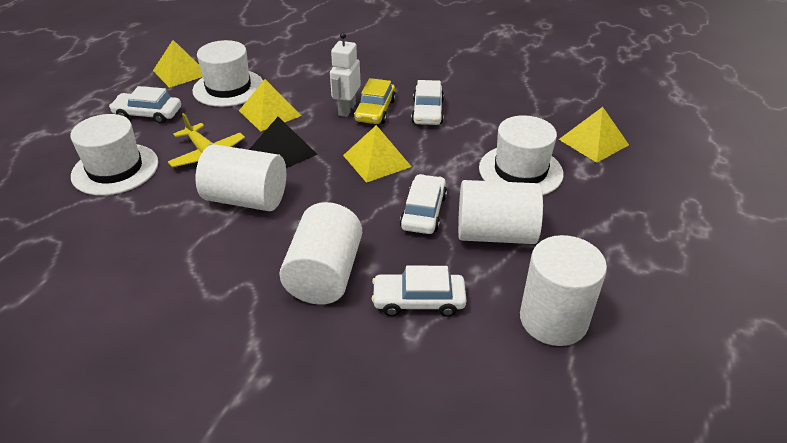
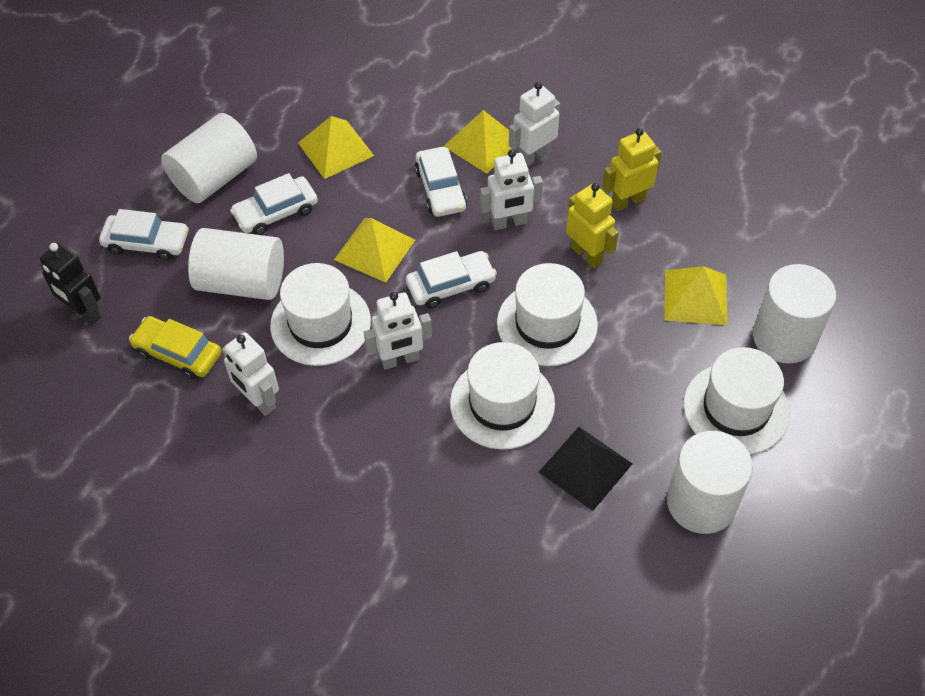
black robot: 0 -> 1
white hat: 3 -> 4
white robot: 1 -> 4
yellow plane: 1 -> 0
yellow robot: 0 -> 2

